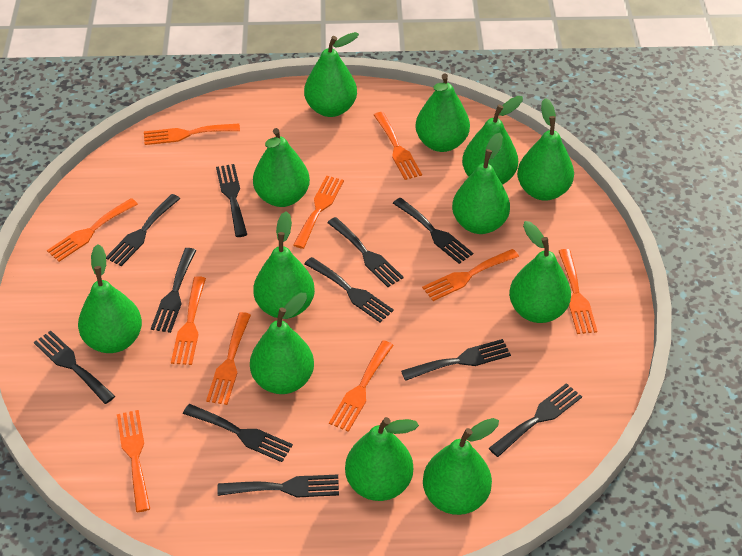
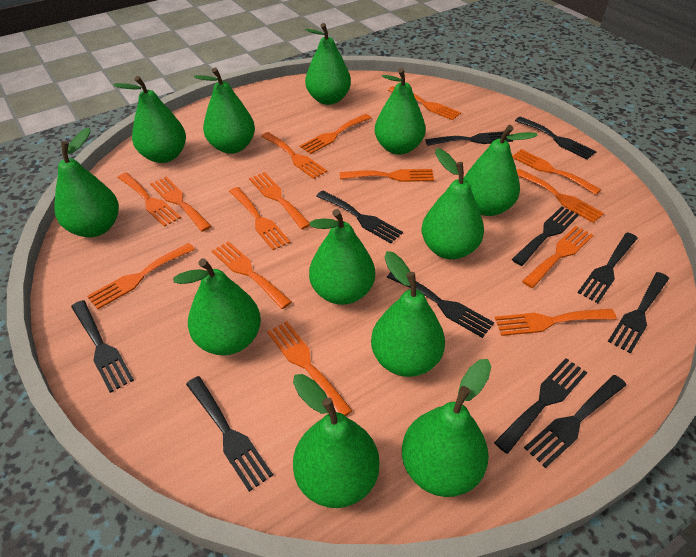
orange fork: 10 -> 15

